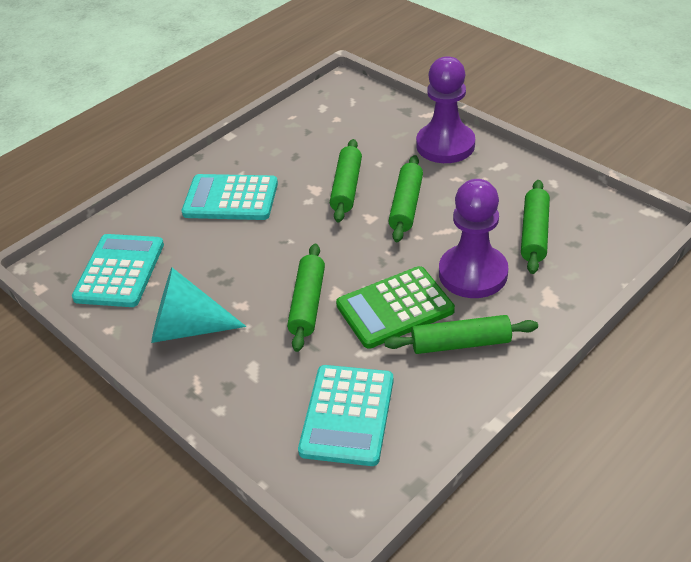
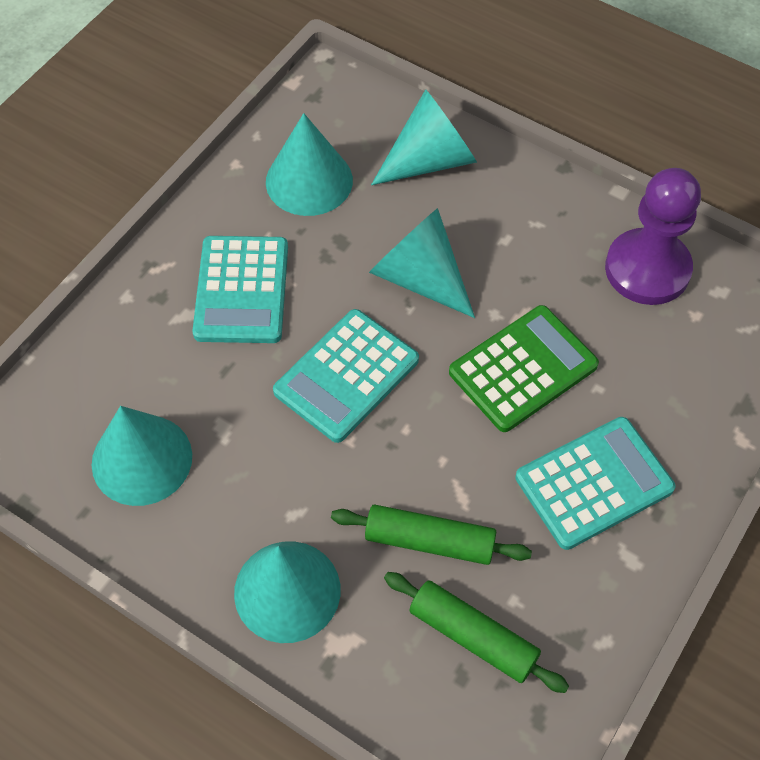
green rolling pin: 5 -> 2
purple pawn: 2 -> 1
turquoise cone: 1 -> 5

